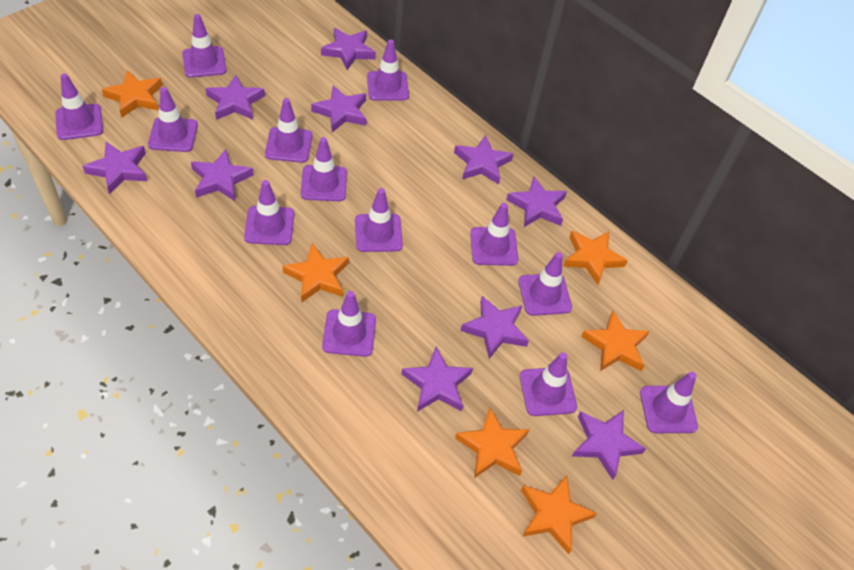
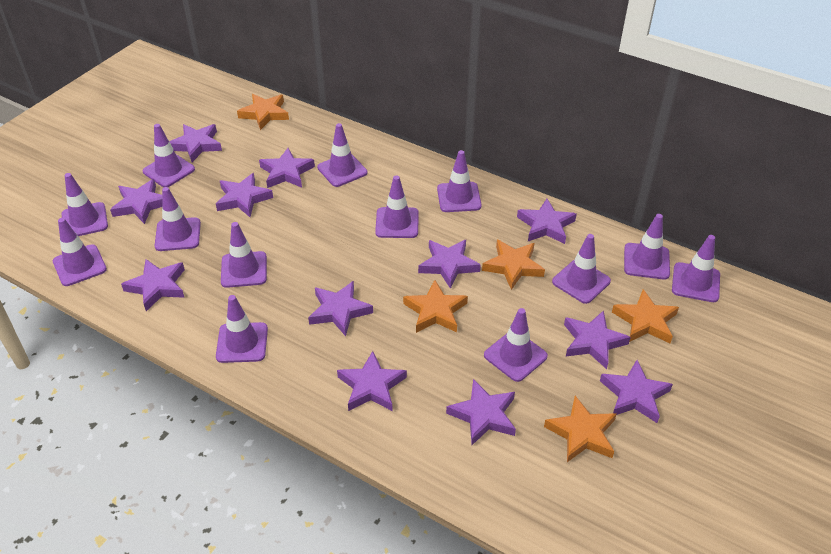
orange star: 6 -> 5
purple star: 10 -> 12

